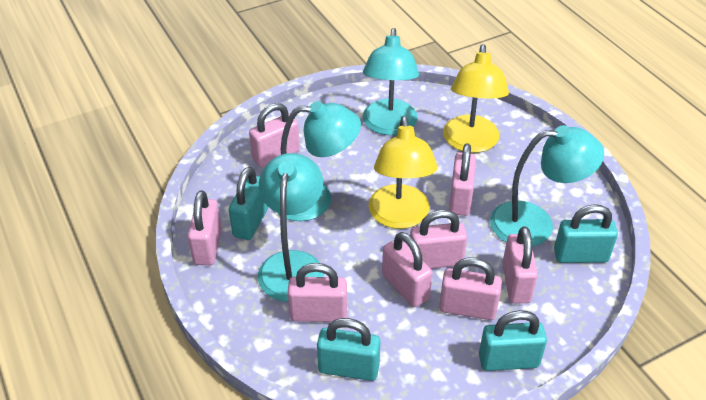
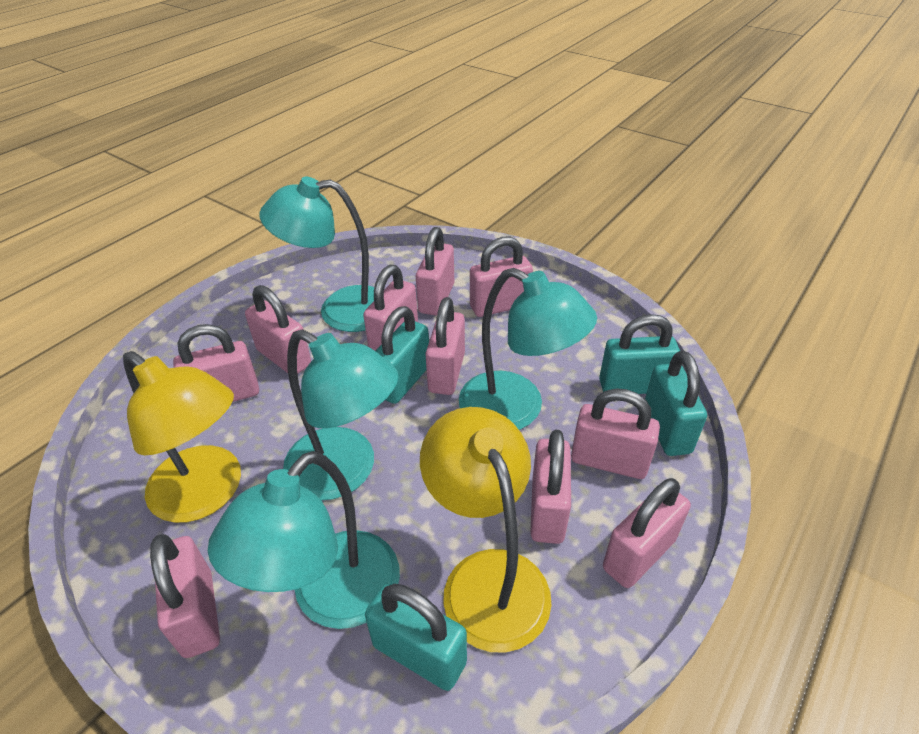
pink padlock: 8 -> 10

